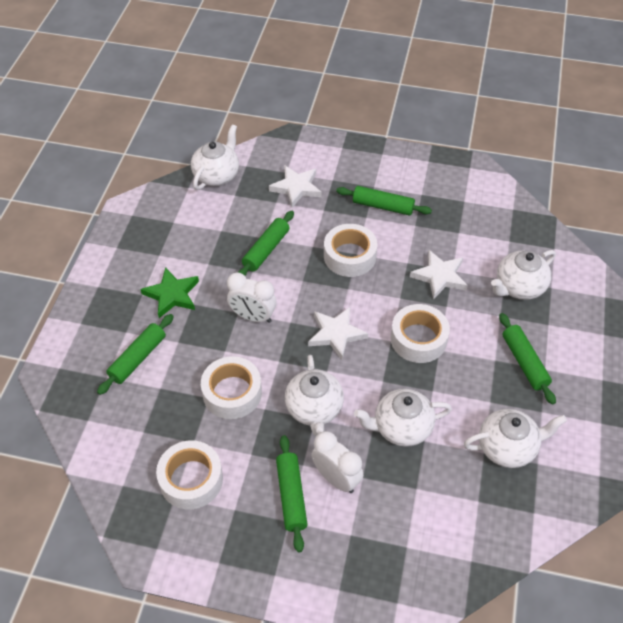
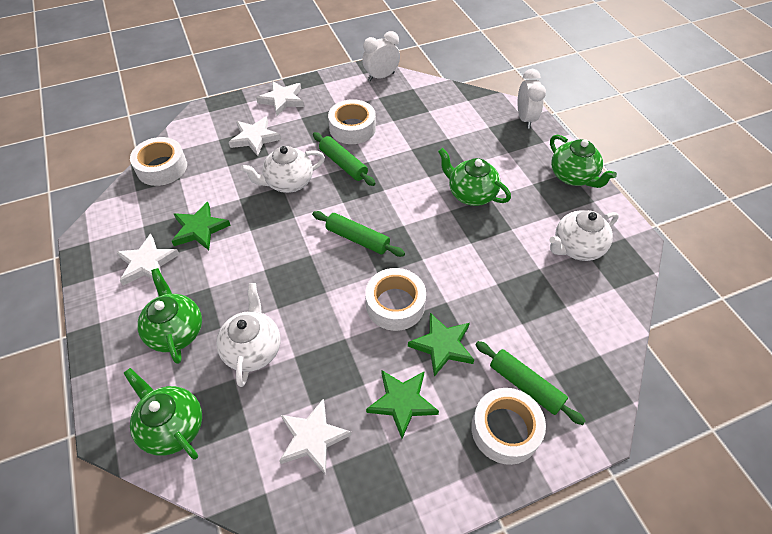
green rolling pin: 5 -> 3
green star: 1 -> 3
green teapot: 0 -> 4
white star: 3 -> 4
white teapot: 5 -> 3

